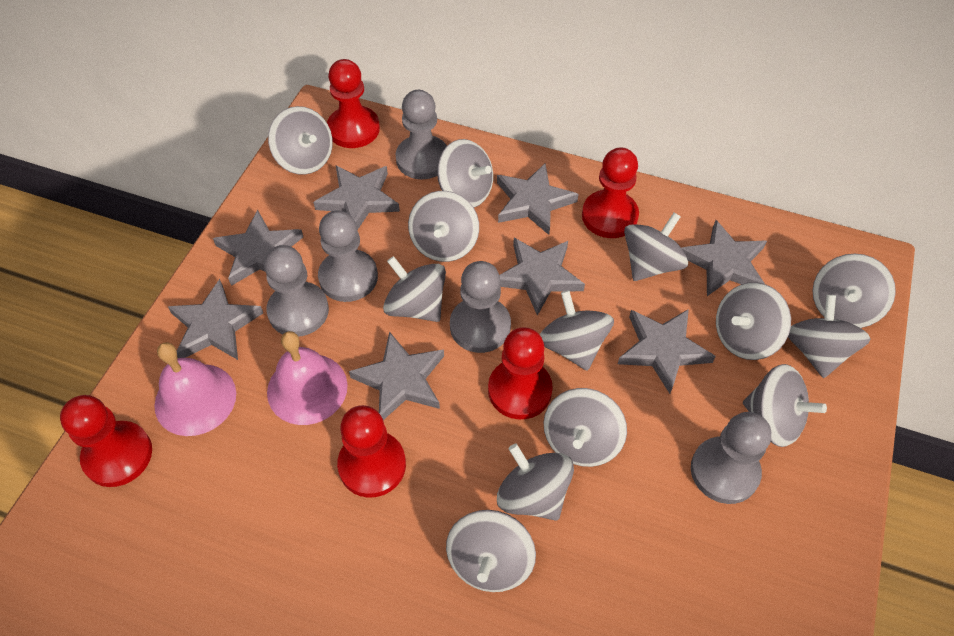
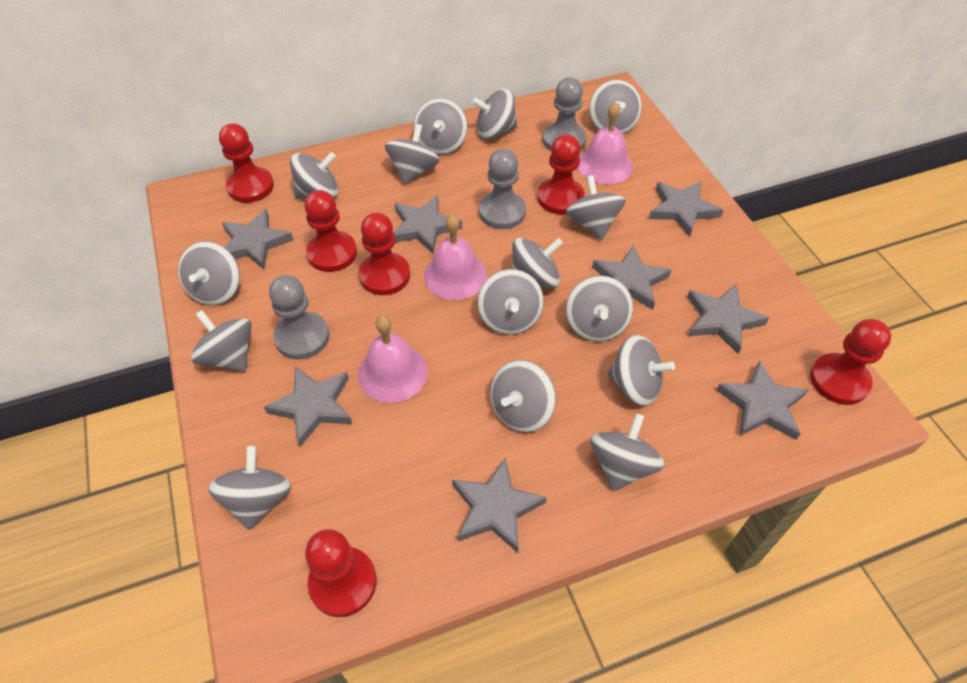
grey pawn: 5 -> 3
grey spinning top: 13 -> 15
pink bell: 2 -> 3
red pawn: 5 -> 6

